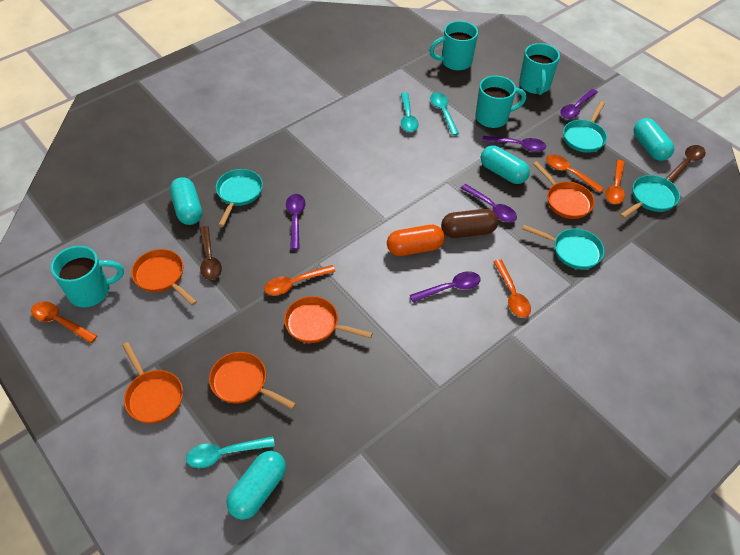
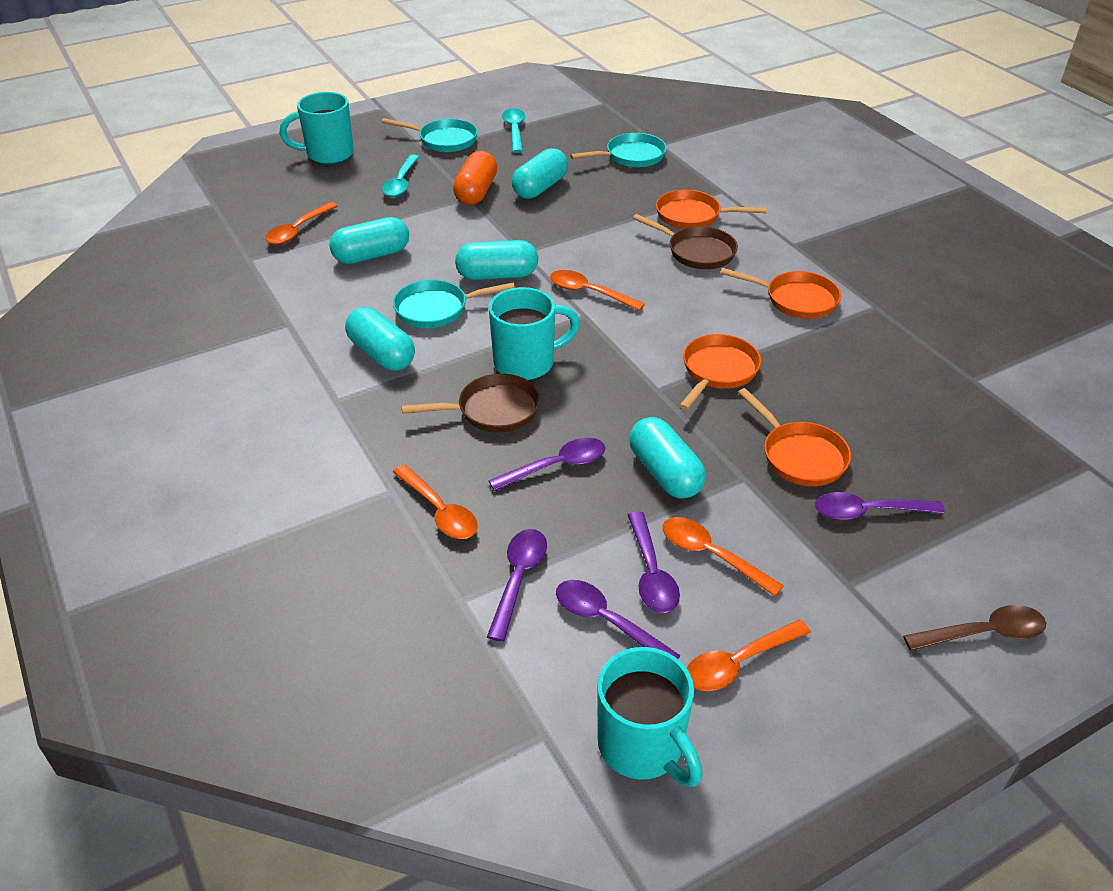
brown capsule: 1 -> 0
brown pan: 0 -> 2
brown spoon: 2 -> 1
orange pan: 5 -> 4
turquoise capsule: 4 -> 5
turquoise mug: 4 -> 3
turquoise pan: 4 -> 3
turquoise spoon: 3 -> 2

